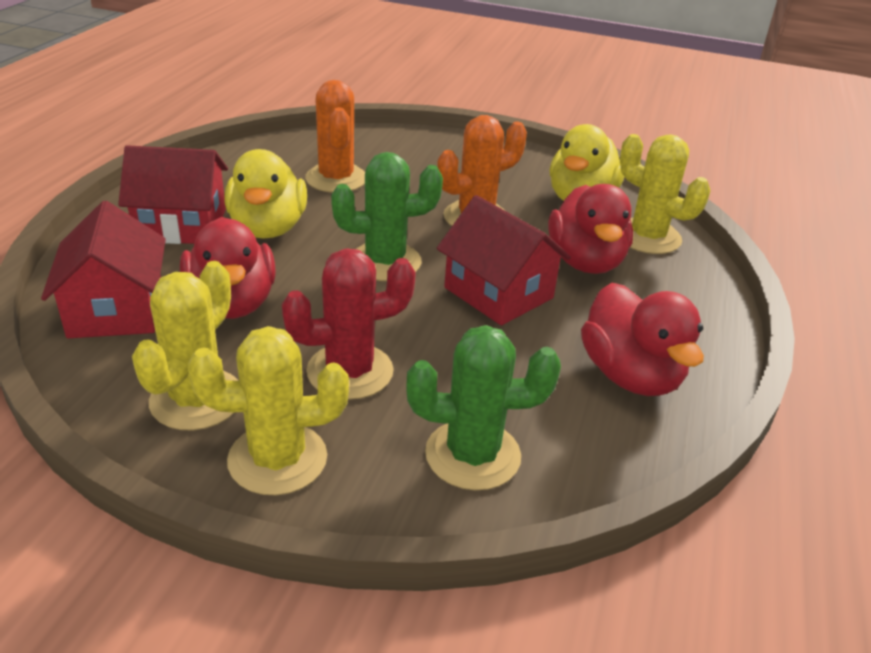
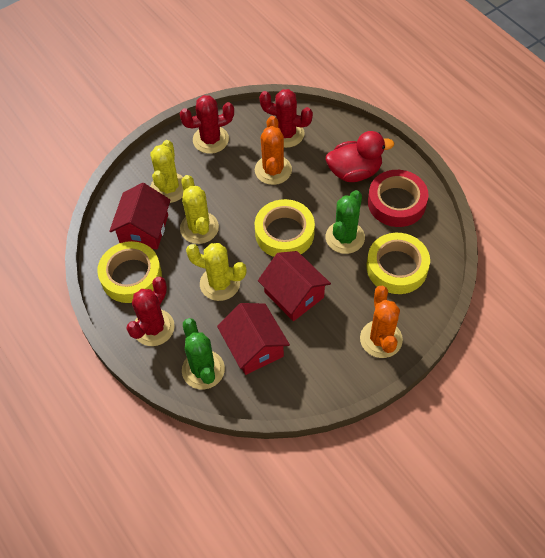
red cactus: 1 -> 3
red duck: 3 -> 1
red tape: 0 -> 1
yellow duck: 2 -> 0
yellow tape: 0 -> 3

